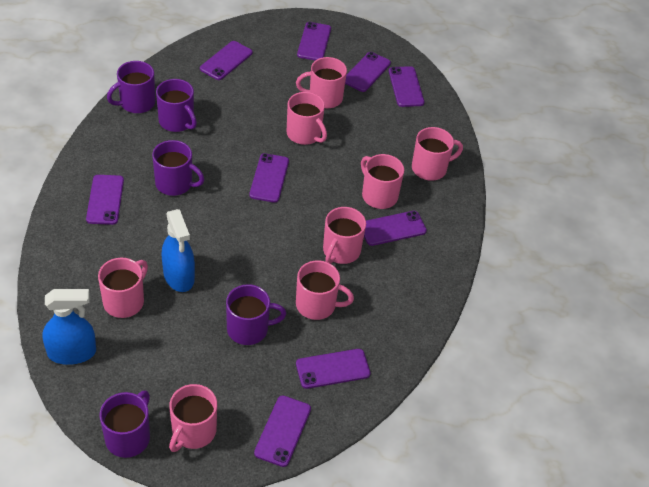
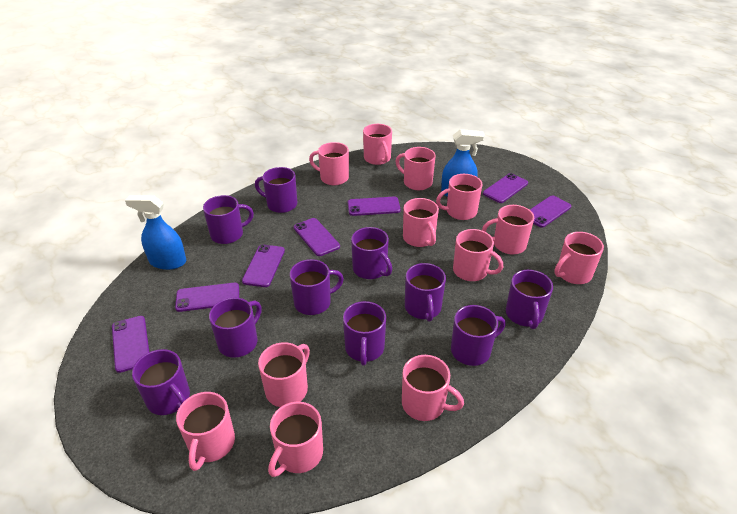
pink mug: 8 -> 12
purple mug: 5 -> 10
purple phone: 9 -> 7

